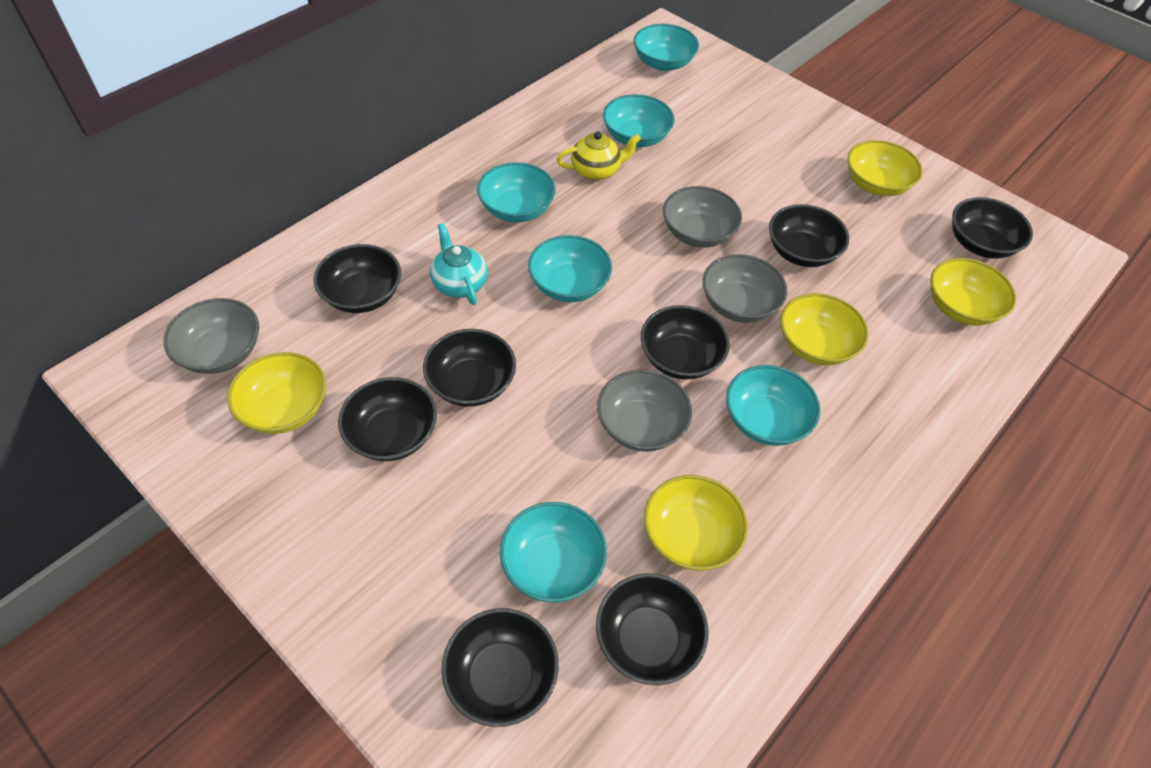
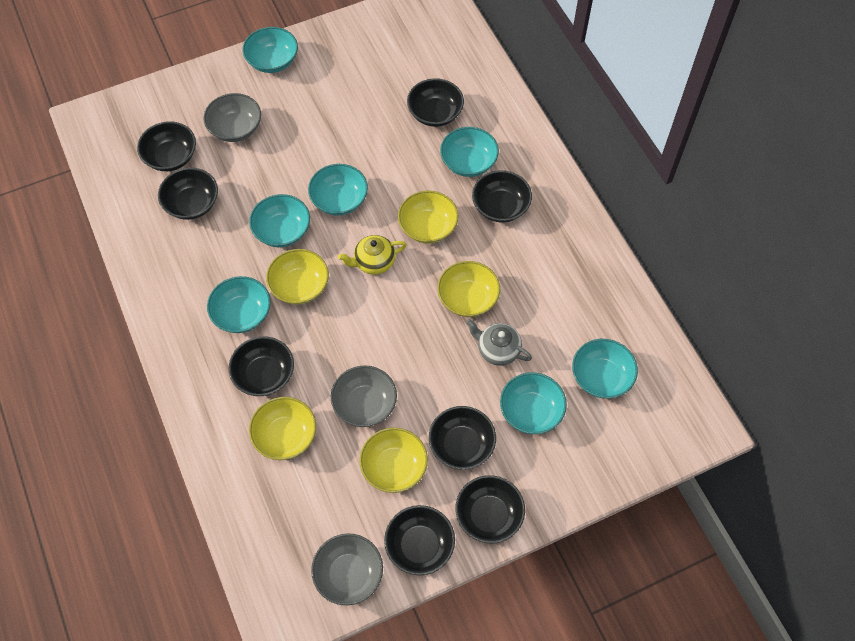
grey bowl: 4 -> 3
grey teapot: 0 -> 1
turquoise bowl: 6 -> 7
turquoise teapot: 1 -> 0

